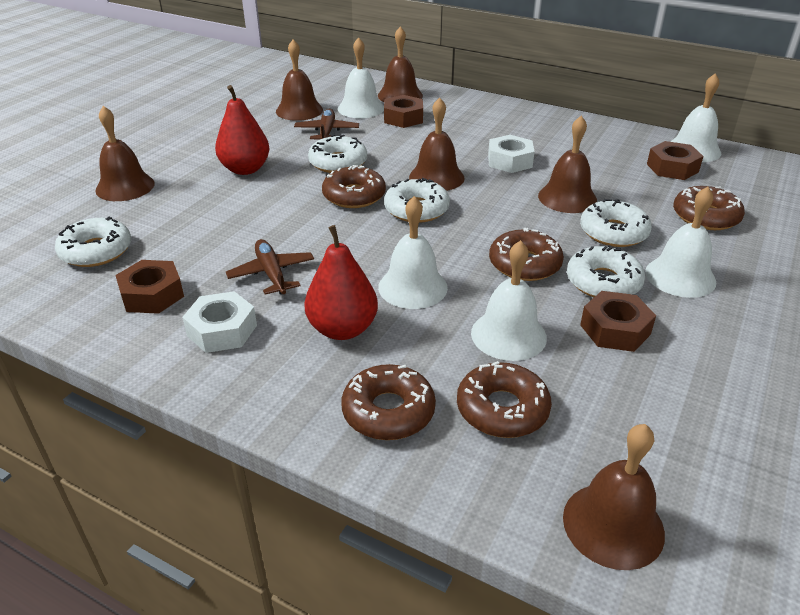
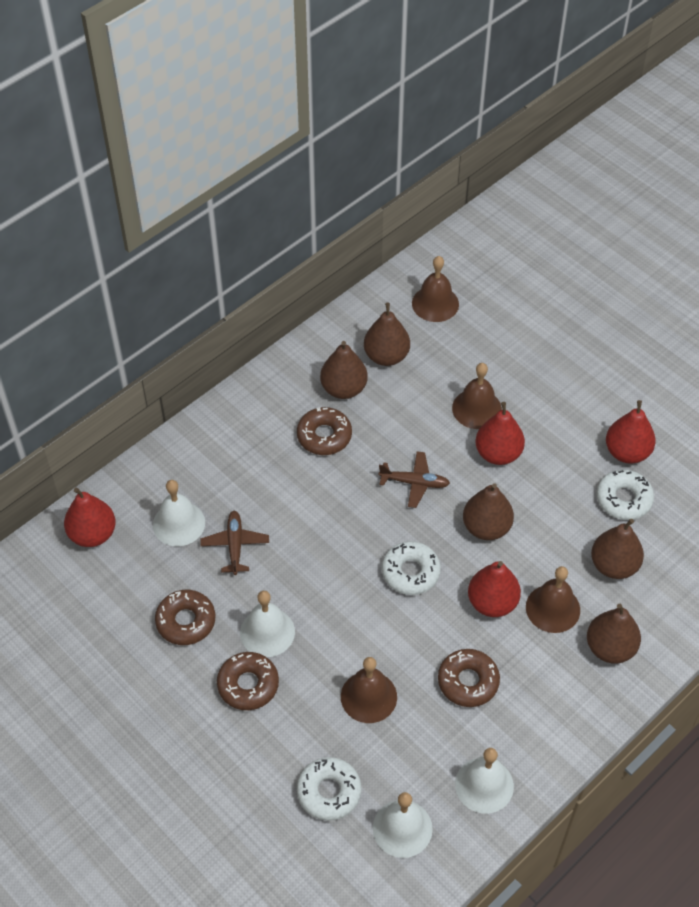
brown bell: 6 -> 4
brown donut: 5 -> 4
brown nut: 4 -> 0
brown pear: 0 -> 5
red pear: 2 -> 4
white bell: 5 -> 4
white donut: 5 -> 3
white nut: 2 -> 0

